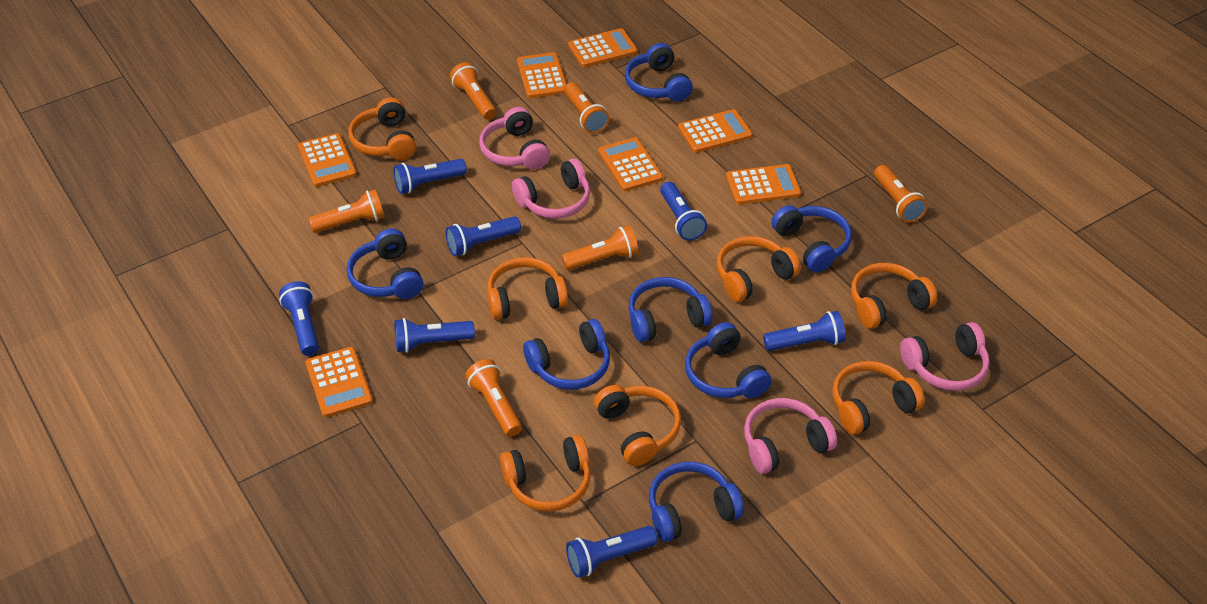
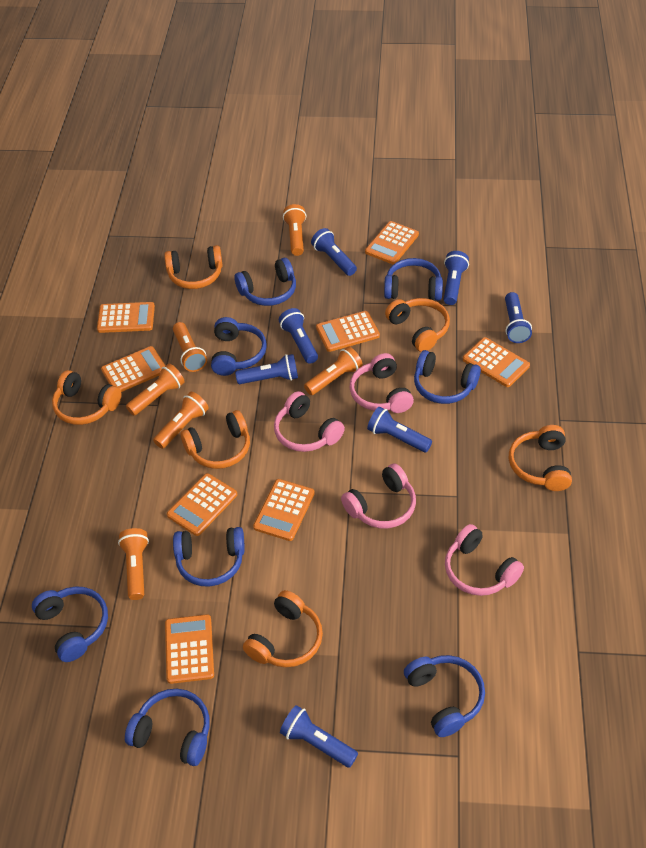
blue headphones: 7 -> 8
orange calculator: 7 -> 8
orange headphones: 7 -> 6

